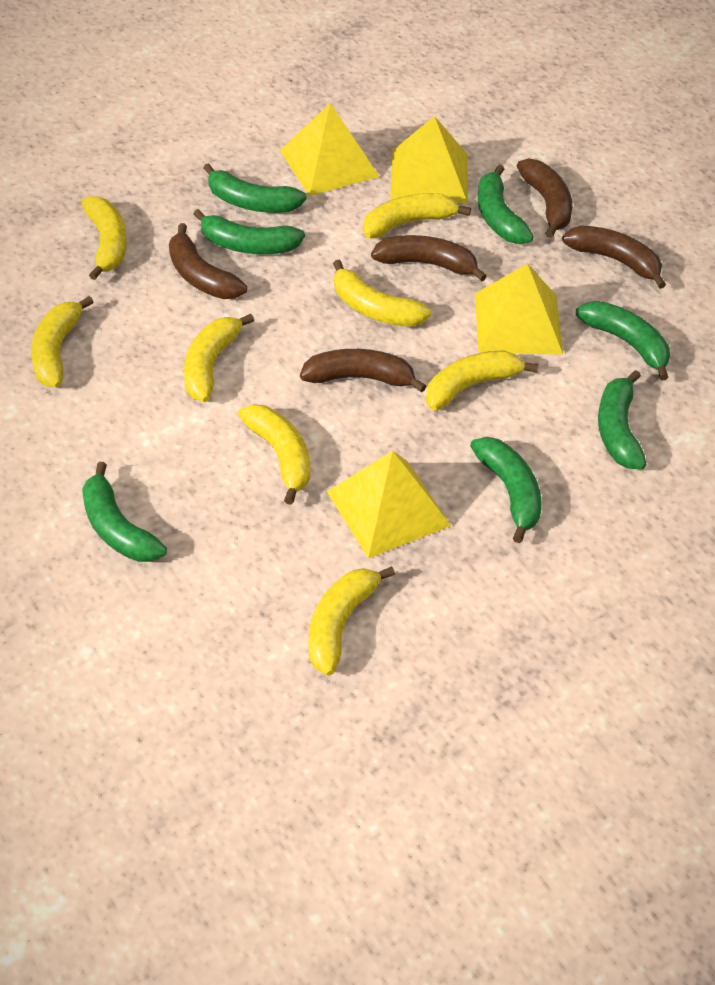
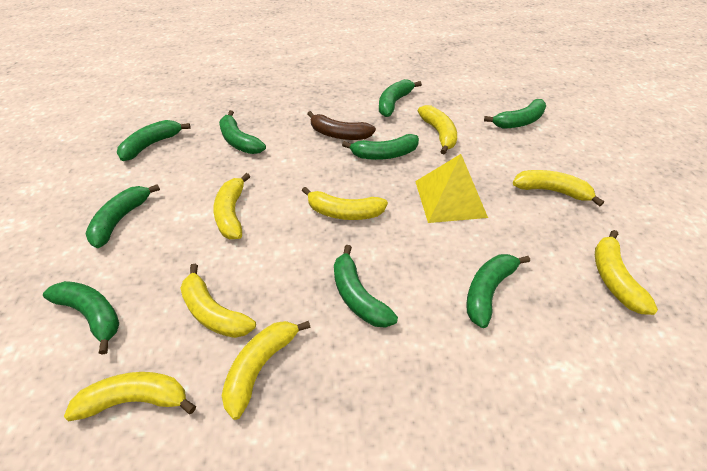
brown banana: 5 -> 1
green banana: 7 -> 9
yellow pyramid: 4 -> 1

